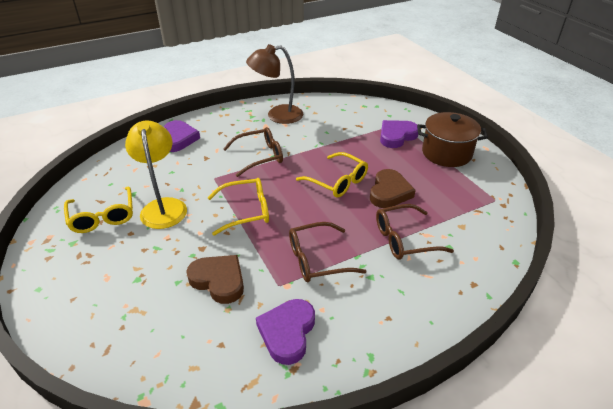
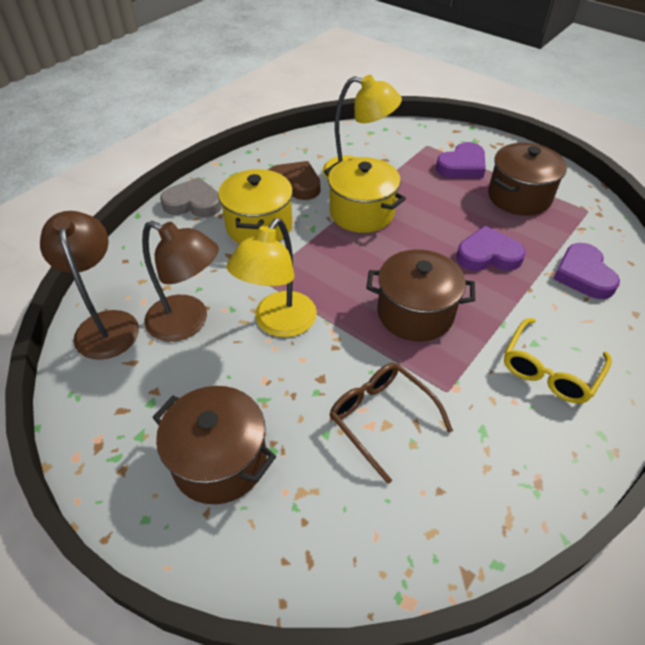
brown glasses: 3 -> 1
brown heart: 2 -> 1
brown lamp: 1 -> 2
brown pot: 1 -> 3
grey heart: 0 -> 1
yellow glasses: 3 -> 1
yellow lamp: 1 -> 2
yellow pot: 0 -> 2

